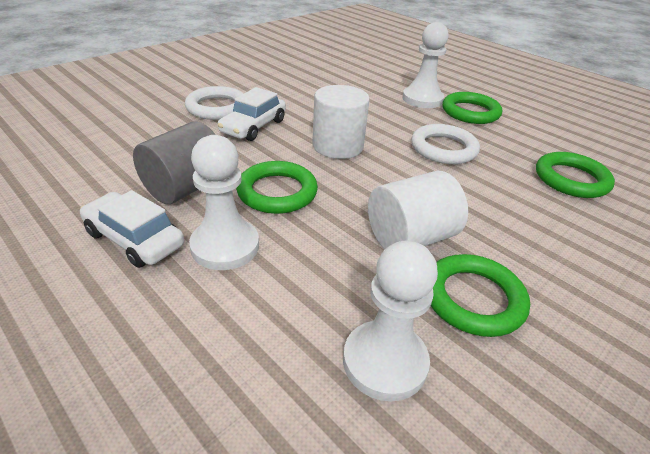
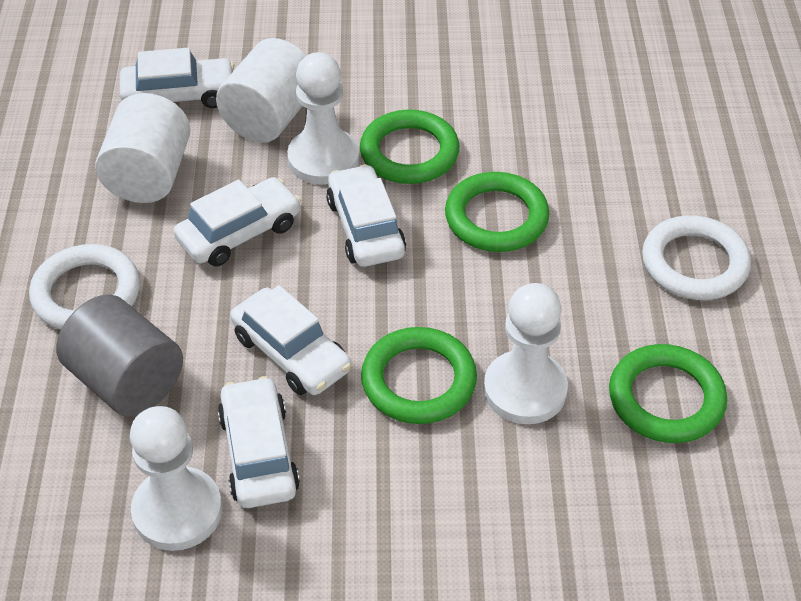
white car: 2 -> 5

